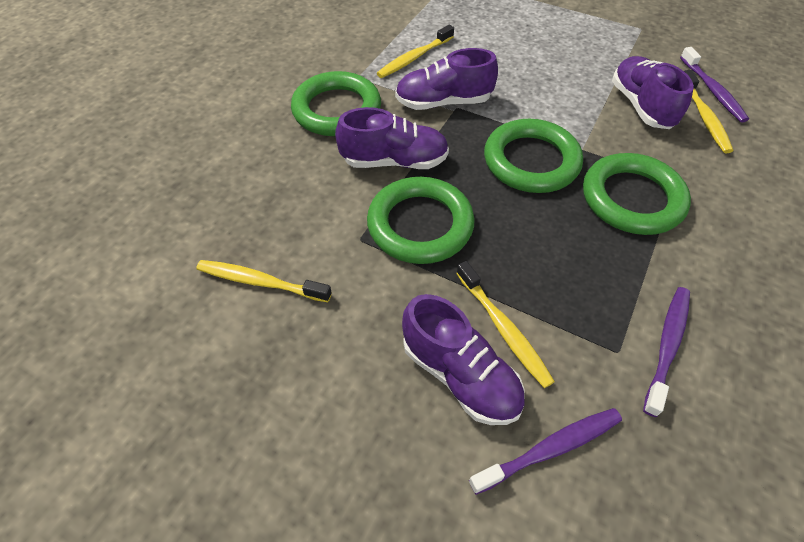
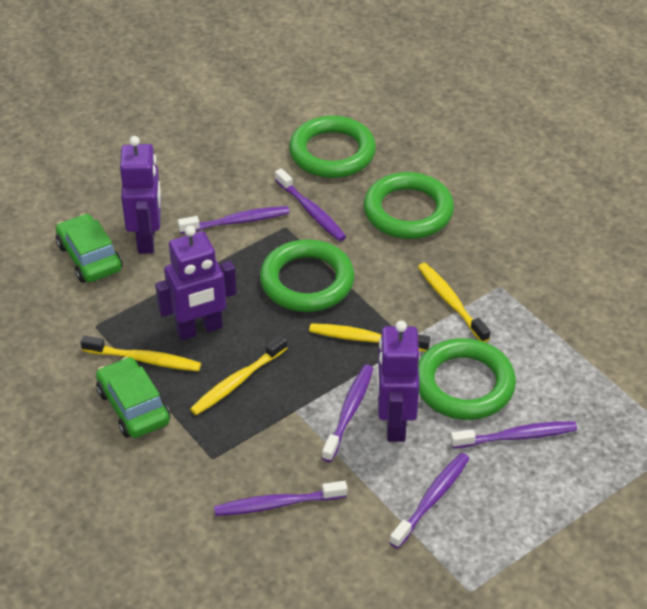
green car: 0 -> 2
purple robot: 0 -> 3
purple shoe: 4 -> 0
purple toothbrush: 3 -> 6

